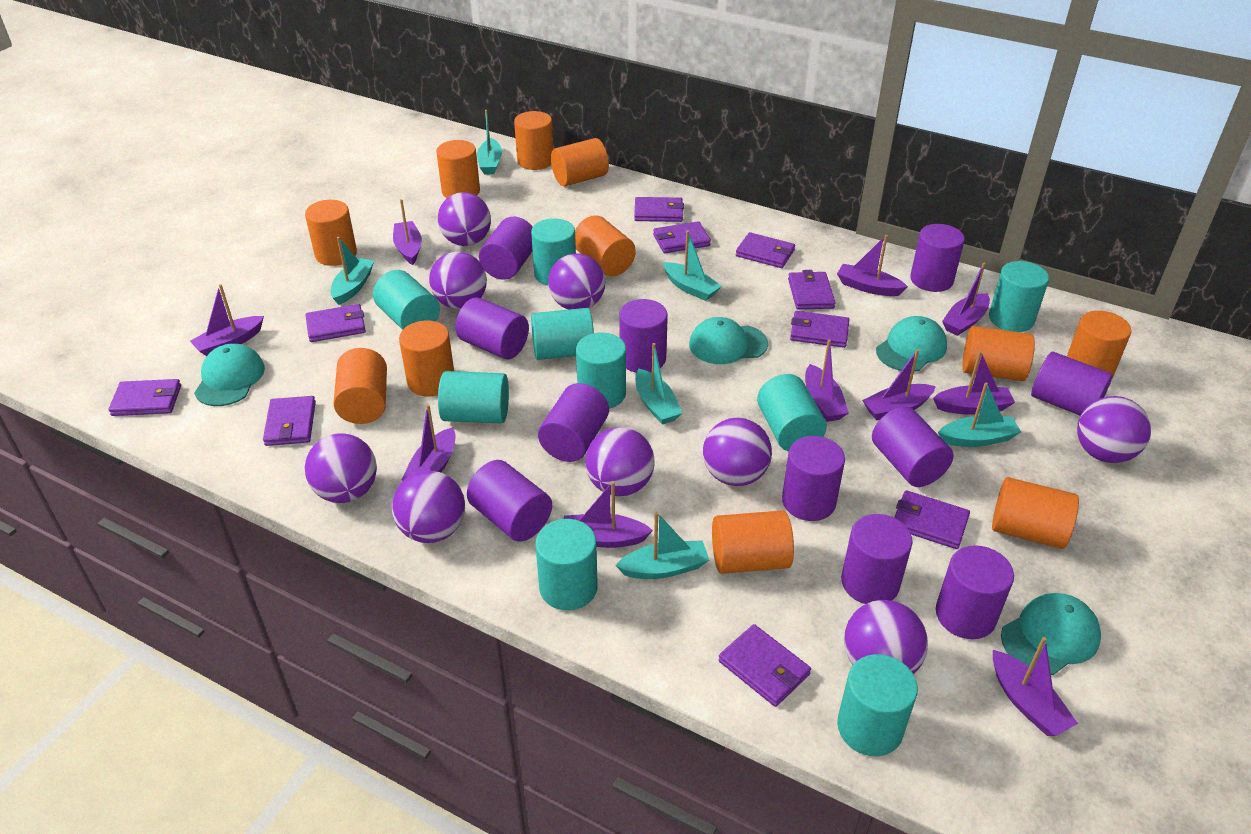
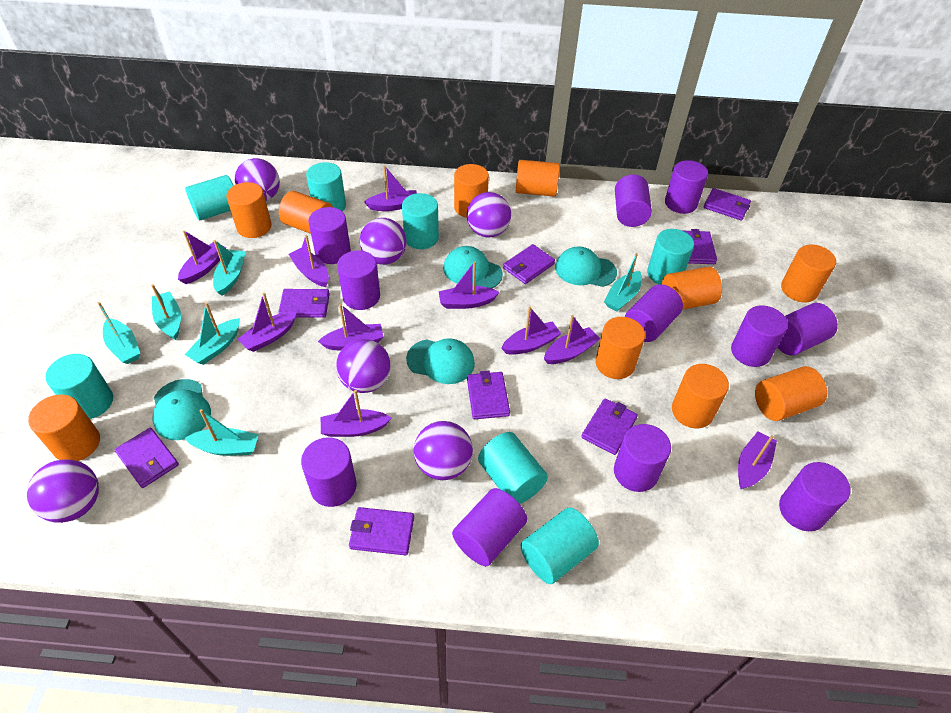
orange cylinder: 11 -> 10
purple ball: 9 -> 6
purple wallet: 10 -> 8
turquoise cylinder: 9 -> 7

